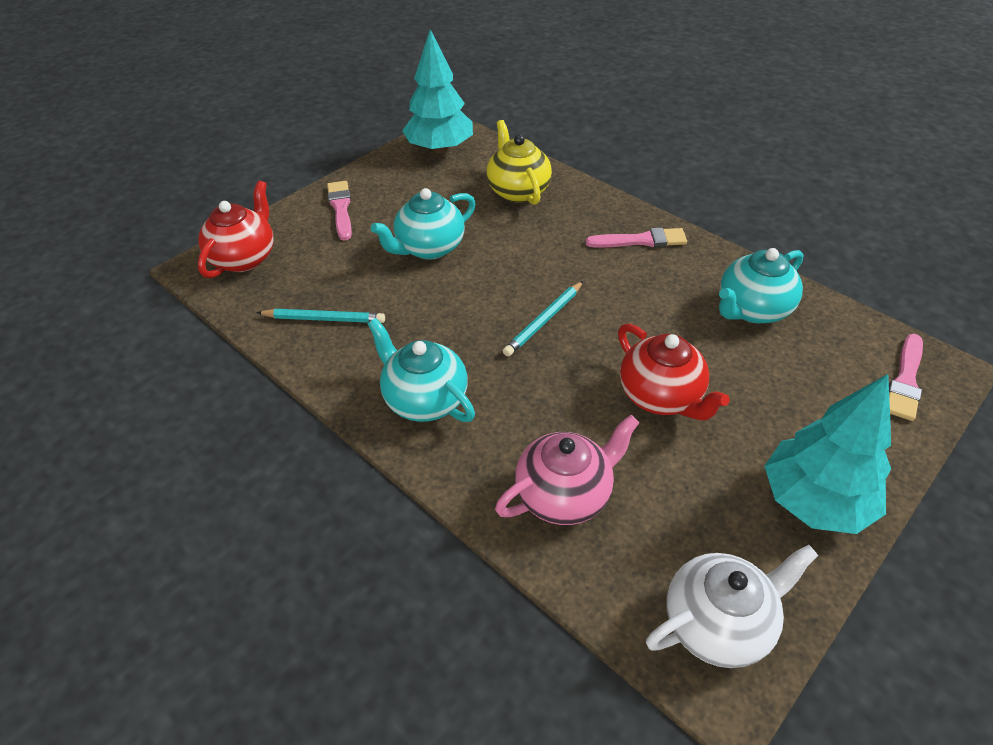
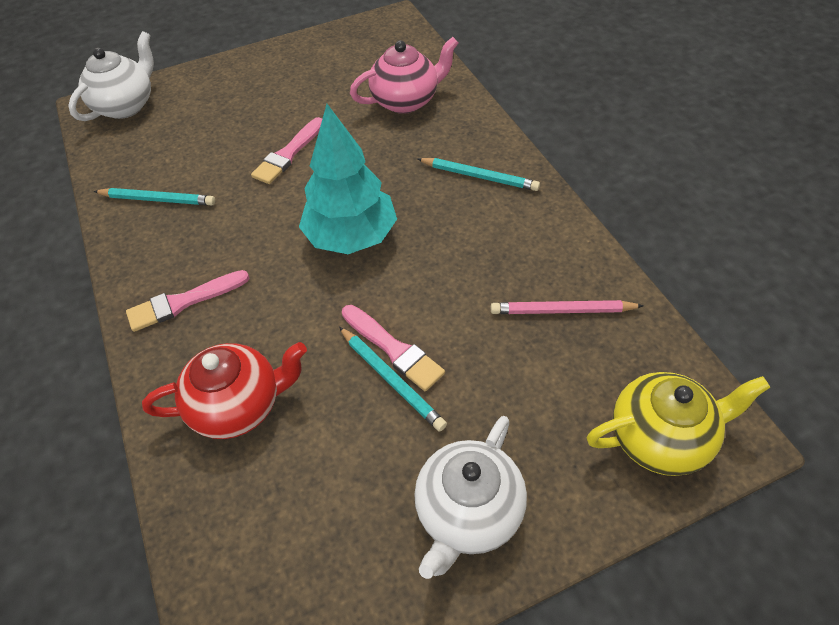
pink pencil: 0 -> 1
red teapot: 2 -> 1
turquoise pencil: 2 -> 3
turquoise teapot: 3 -> 0
turquoise tree: 2 -> 1
white teapot: 1 -> 2

